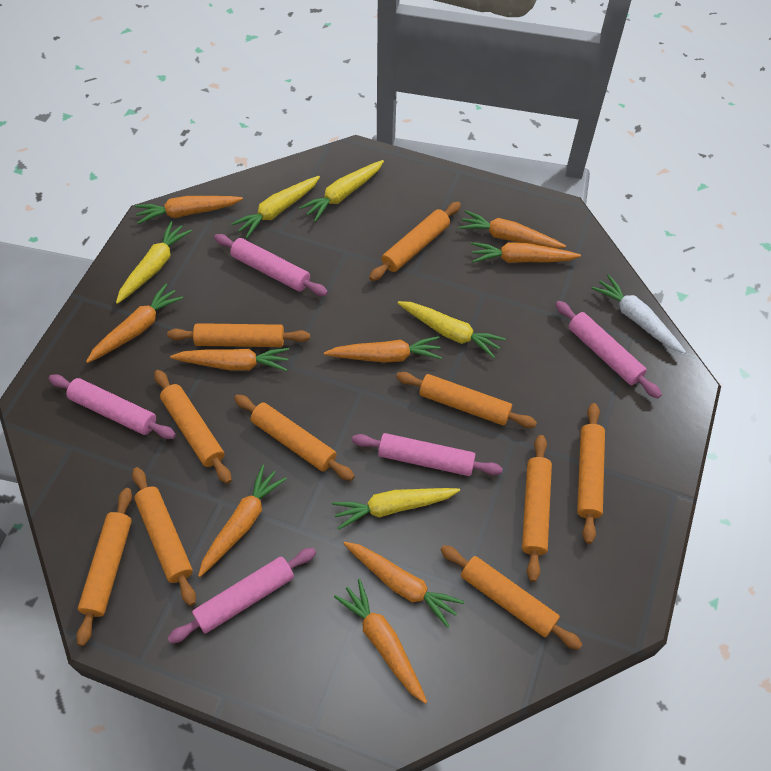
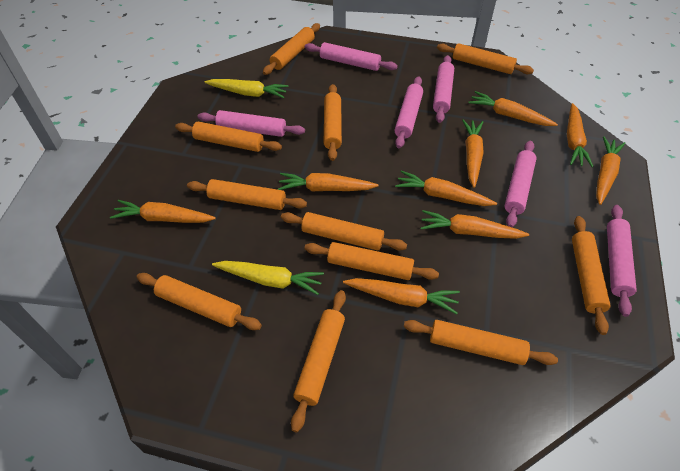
orange rolling pin: 10 -> 11
pink rolling pin: 5 -> 6
white carrot: 1 -> 0
yellow carrot: 5 -> 2

